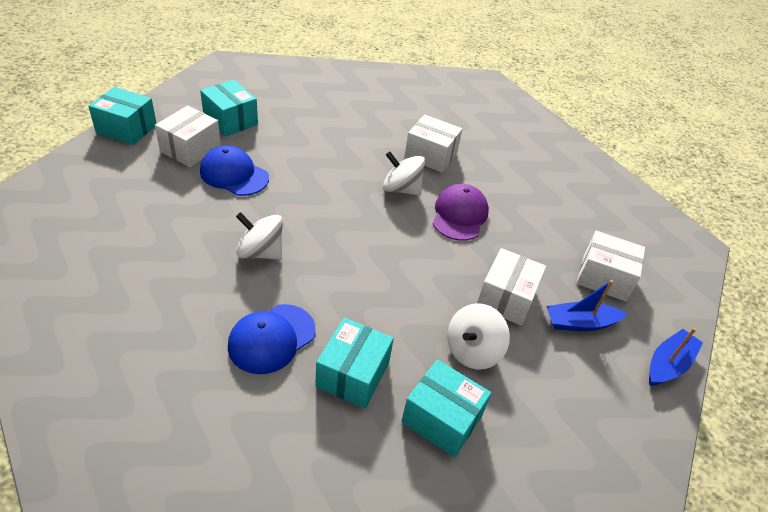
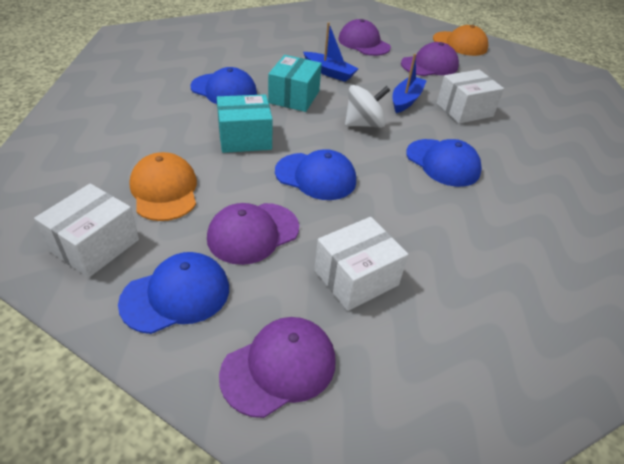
blue cap: 2 -> 4
orange cap: 0 -> 2
purple cap: 1 -> 4
turquoise box: 4 -> 2
white box: 4 -> 3
white spinning top: 3 -> 1

